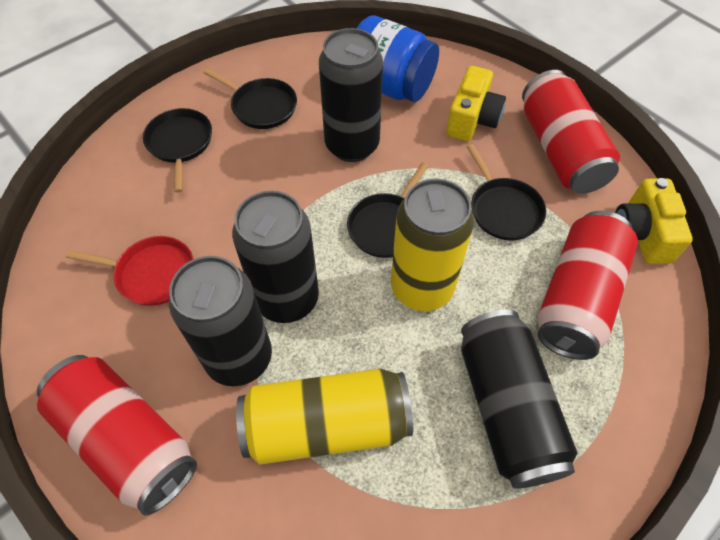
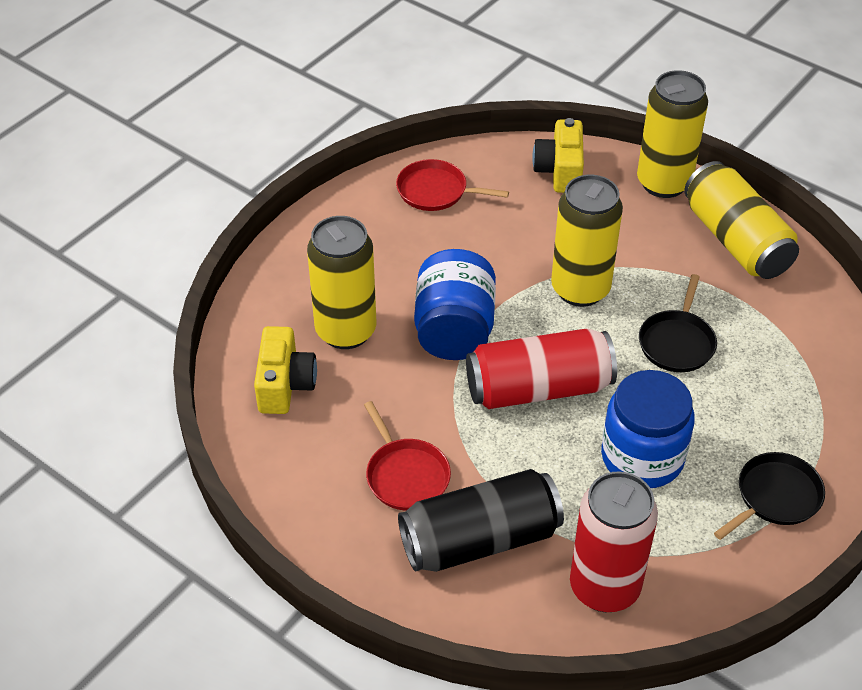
black can: 4 -> 1
black pan: 4 -> 2
blue jar: 1 -> 2
red can: 3 -> 2
red pan: 1 -> 2
yellow can: 2 -> 4

